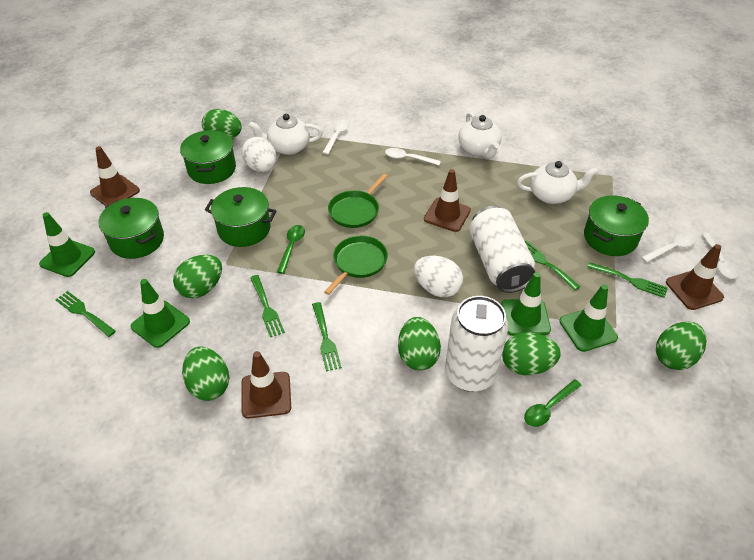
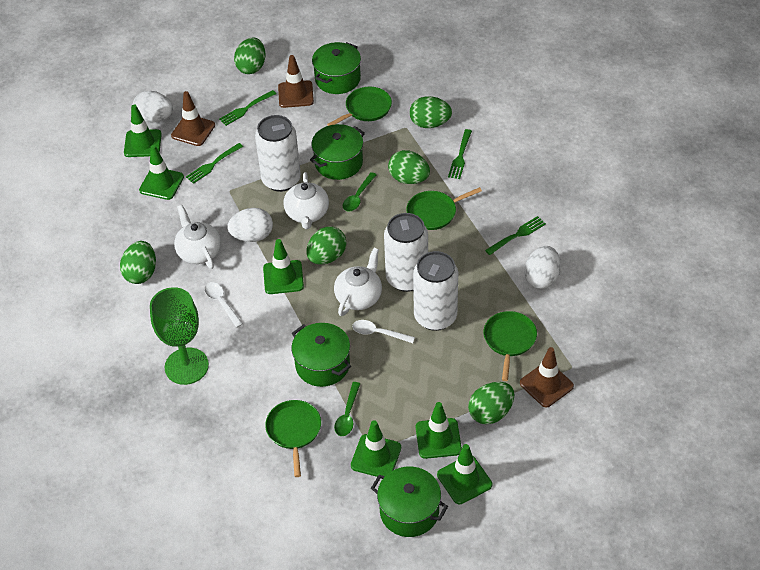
brown traffic cone: 4 -> 3
green fork: 5 -> 4
green goblet: 0 -> 1
green pan: 2 -> 4
green traffic cone: 4 -> 6
white can: 2 -> 3
white egg: 2 -> 3
white spoon: 4 -> 2

